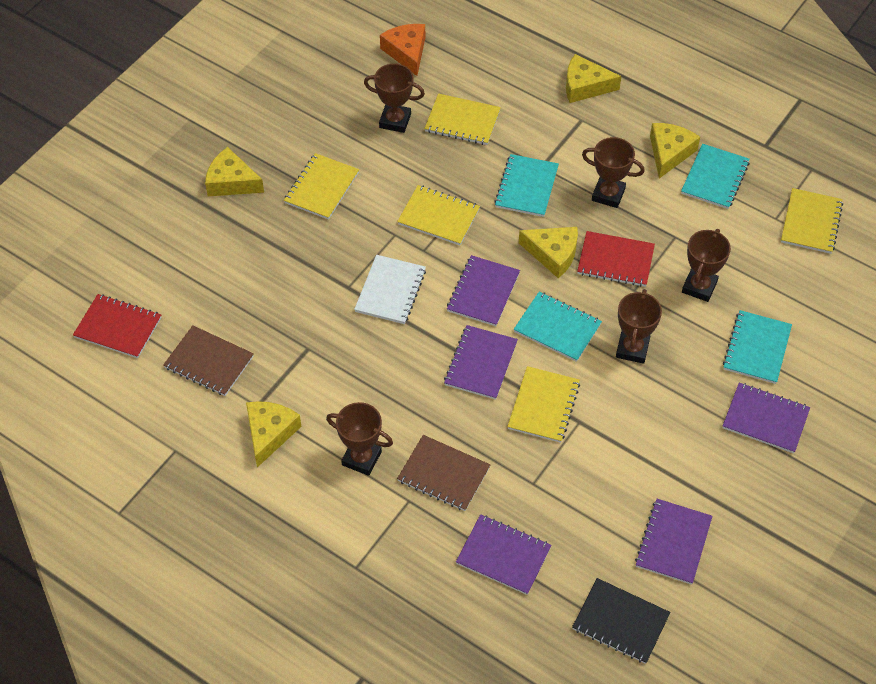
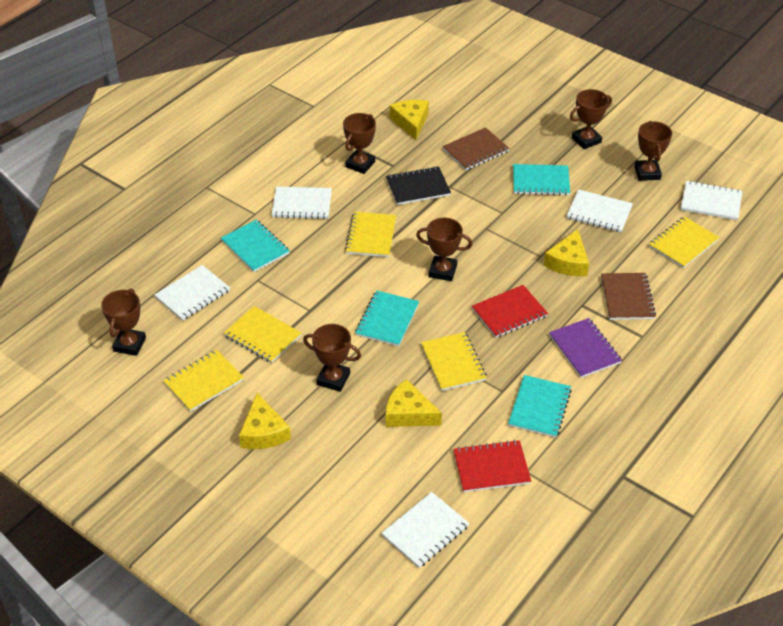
brown trophy: 5 -> 6
orange cheese: 1 -> 0
purple notebook: 5 -> 1
white notebook: 1 -> 5
yellow cheese: 5 -> 4

